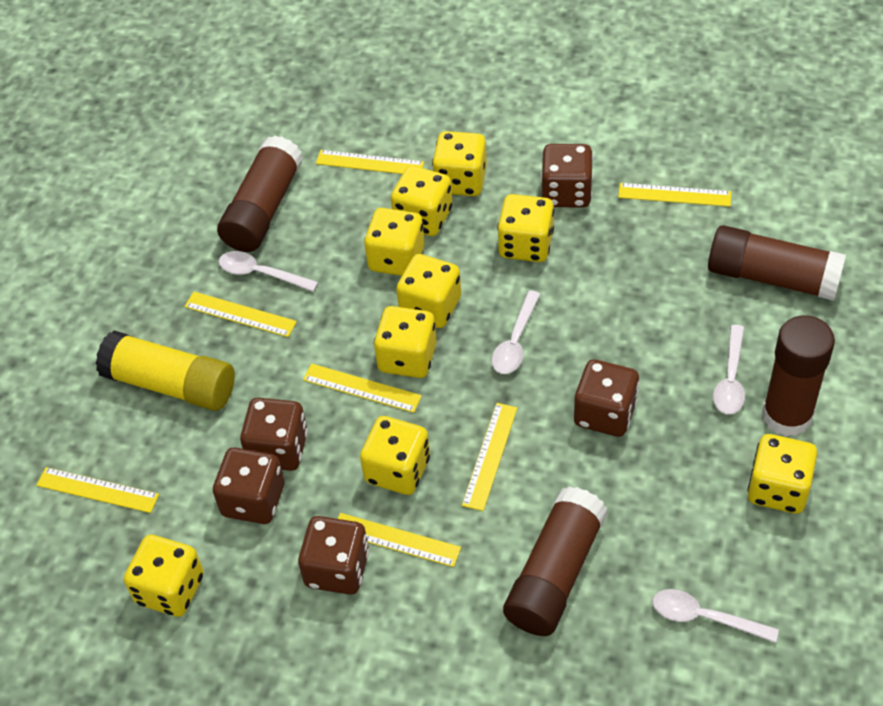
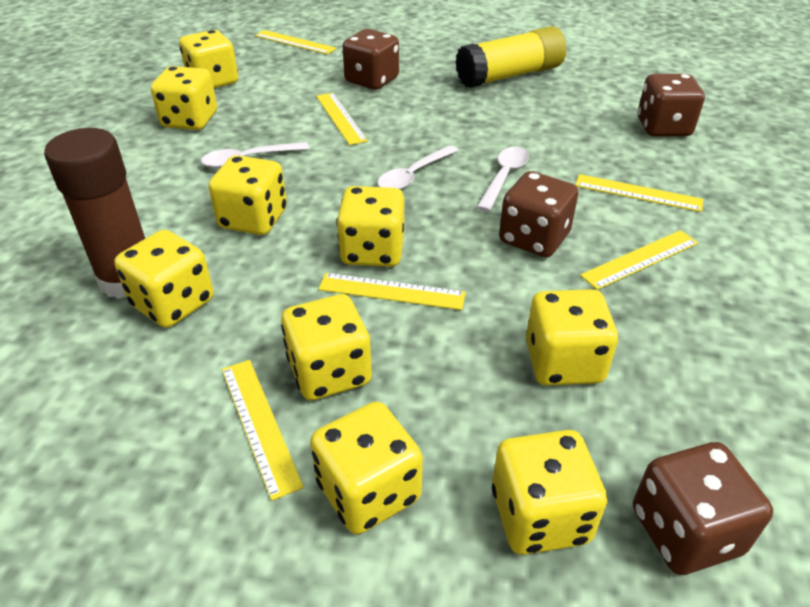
brown dice: 5 -> 4
brown glue stick: 4 -> 1
white spoon: 4 -> 3
yellow ruler: 7 -> 6

